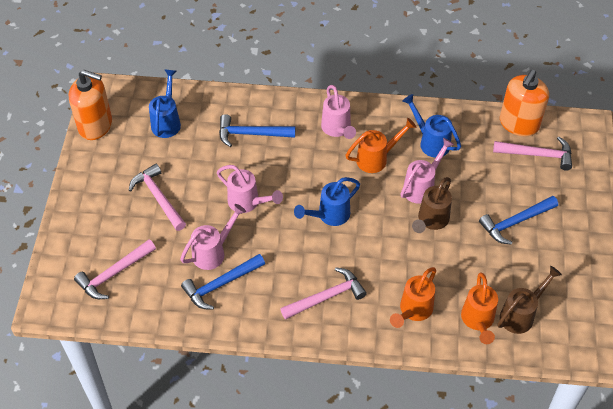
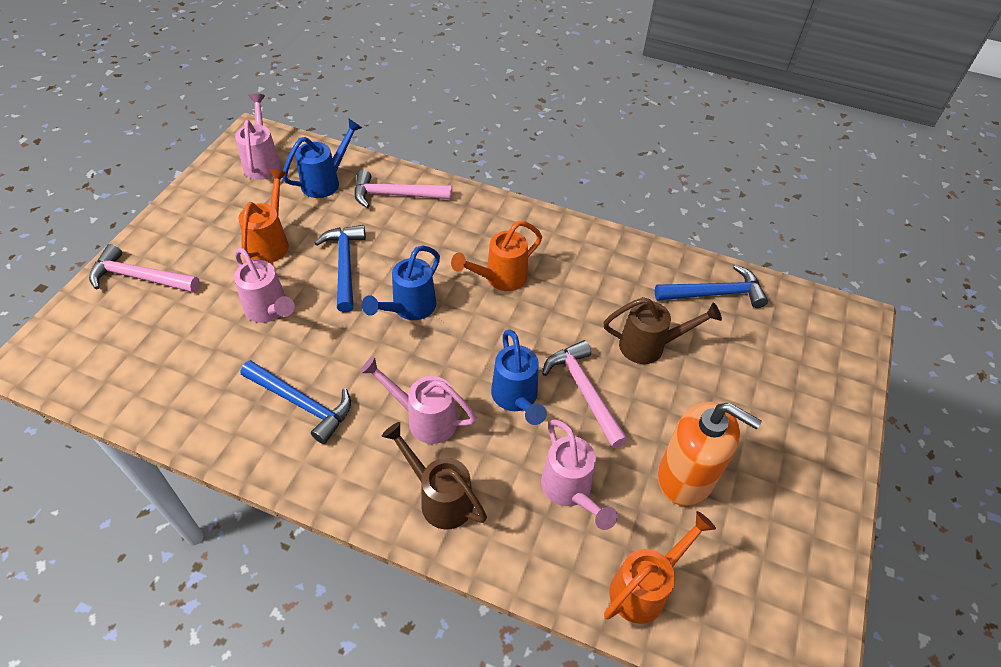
orange soap dispenser: 2 -> 1
pink hammer: 4 -> 3

